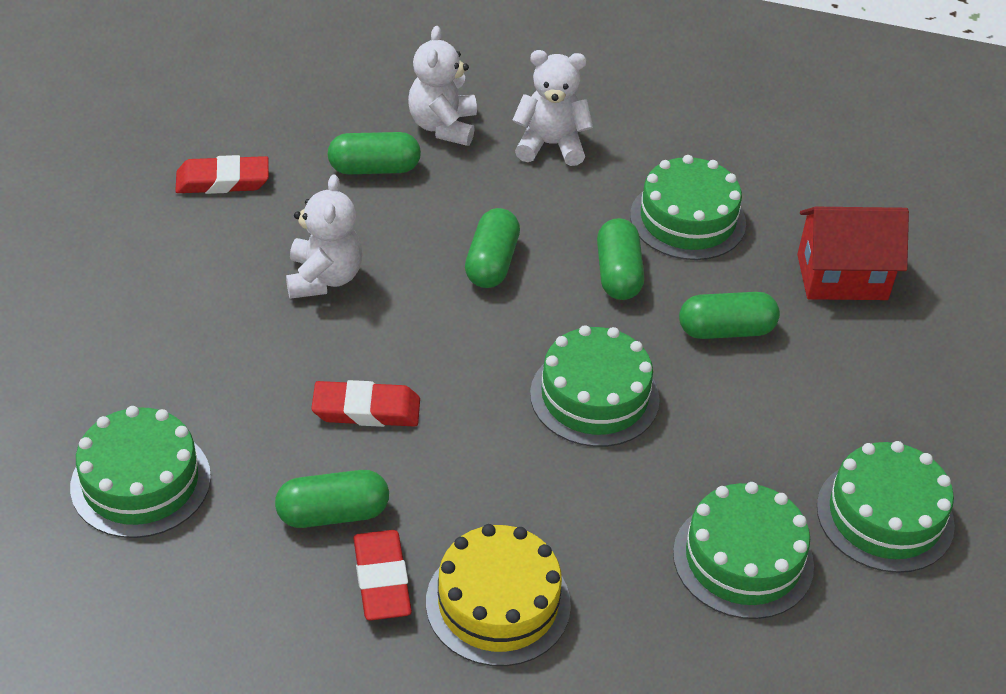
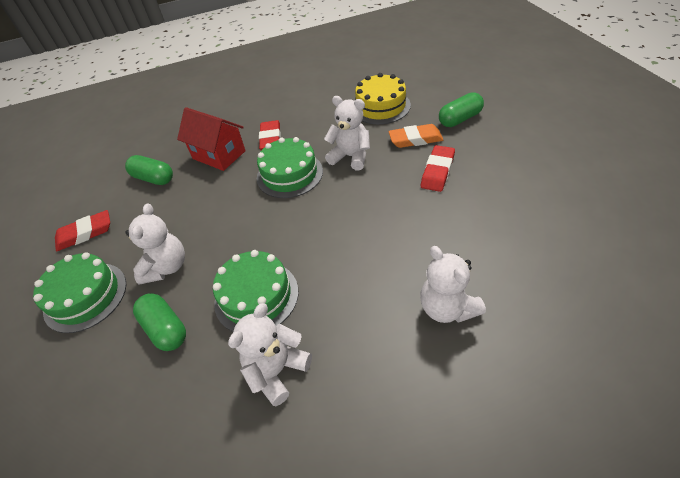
green cake: 5 -> 3
green capsule: 5 -> 3
orange eraser: 0 -> 1
white teddy bear: 3 -> 4

